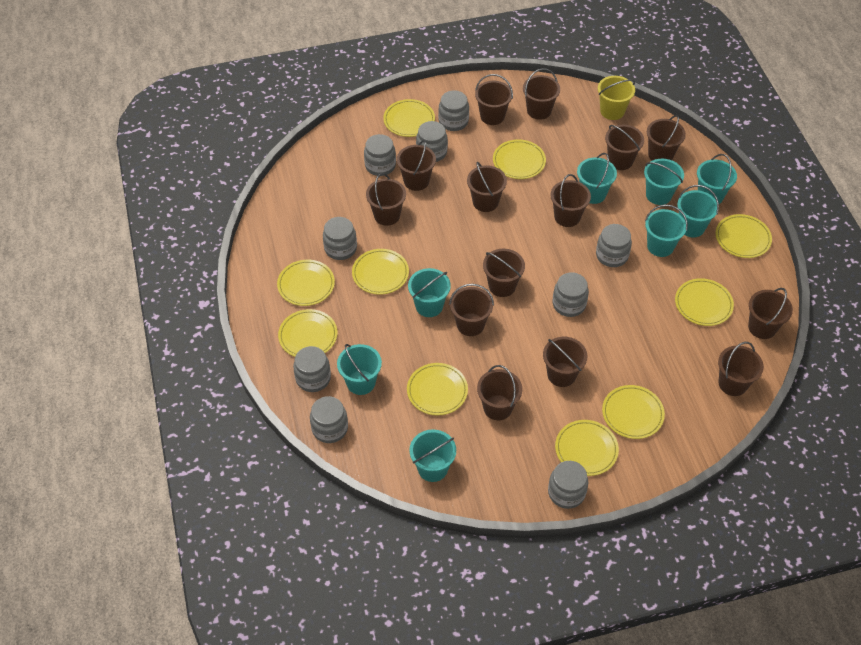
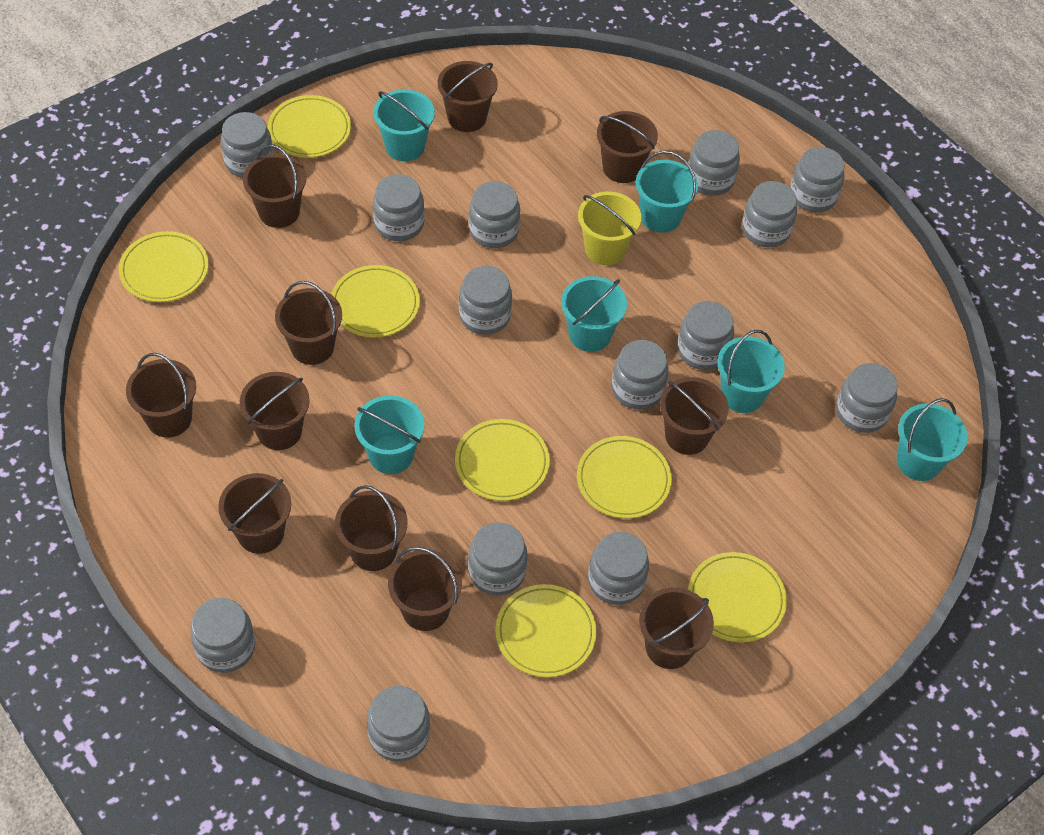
brown bucket: 14 -> 11
grey jar: 9 -> 14
turquoise bucket: 8 -> 6
yellow plate: 10 -> 7

